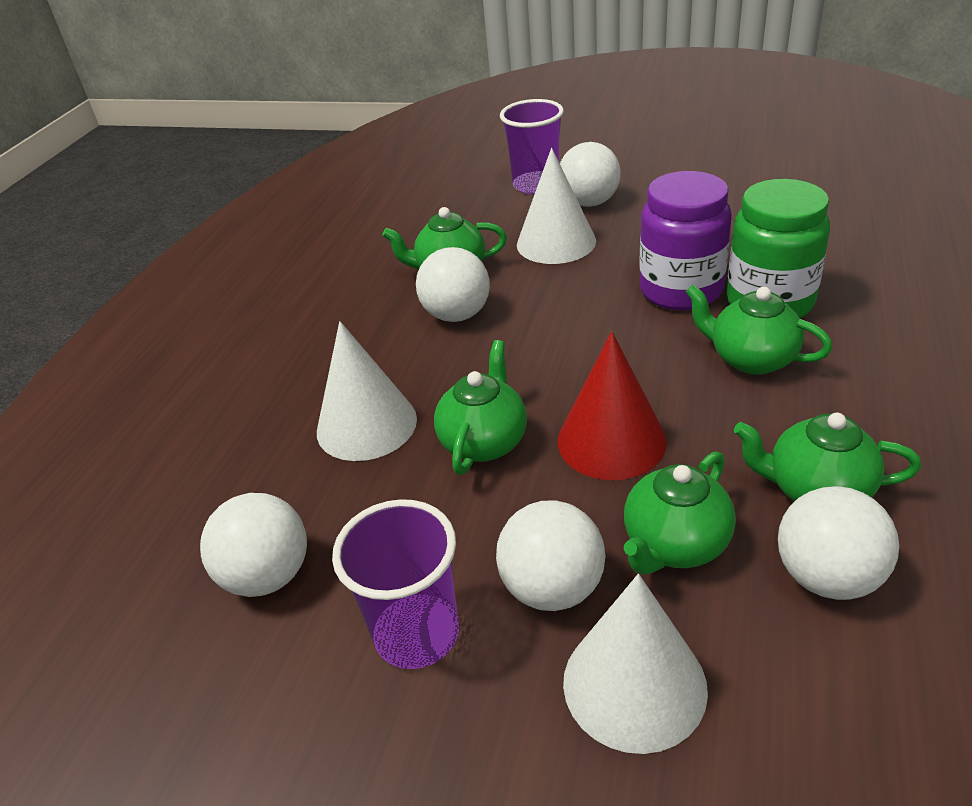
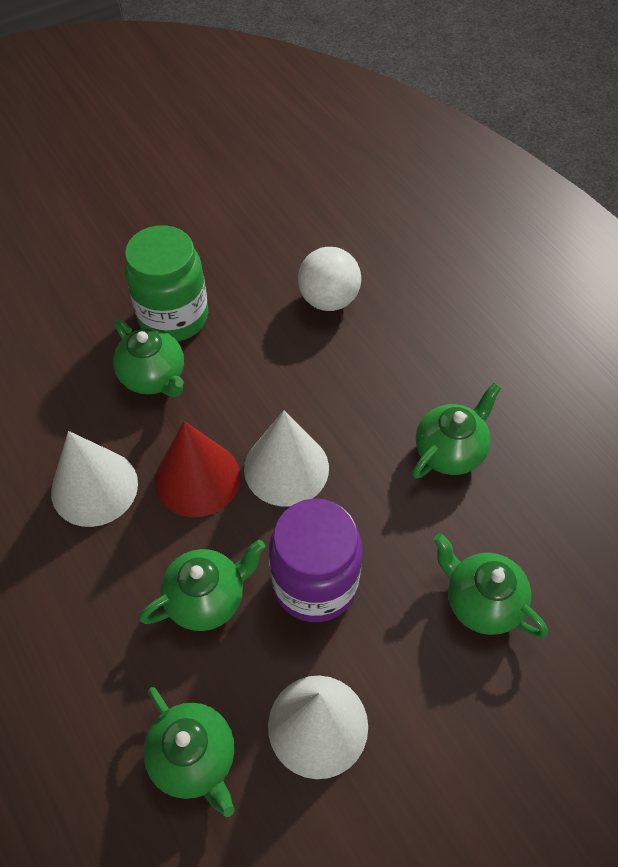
purple cup: 2 -> 0
white ball: 5 -> 1

